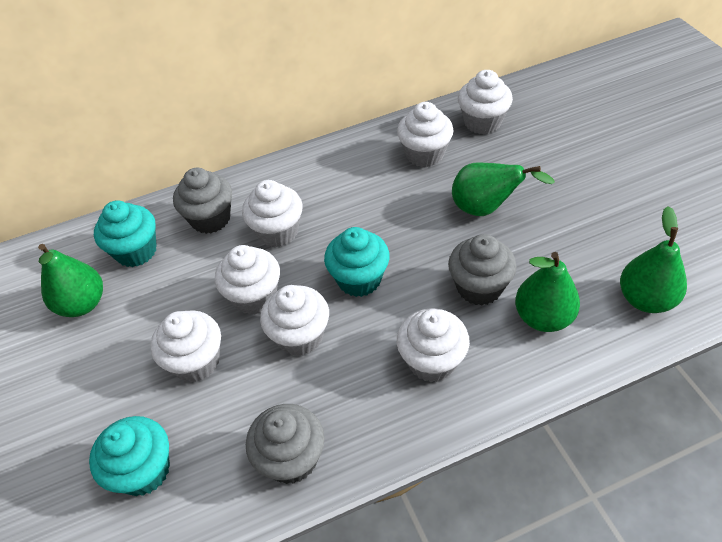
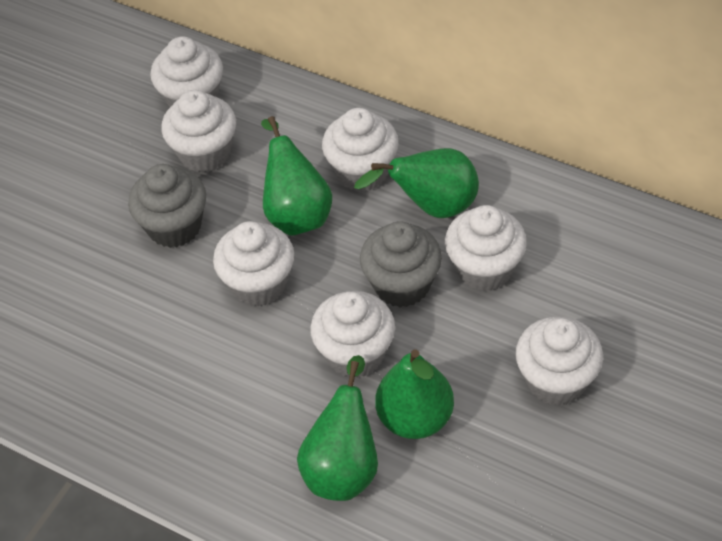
grey cupcake: 3 -> 2
turquoise cupcake: 3 -> 0

